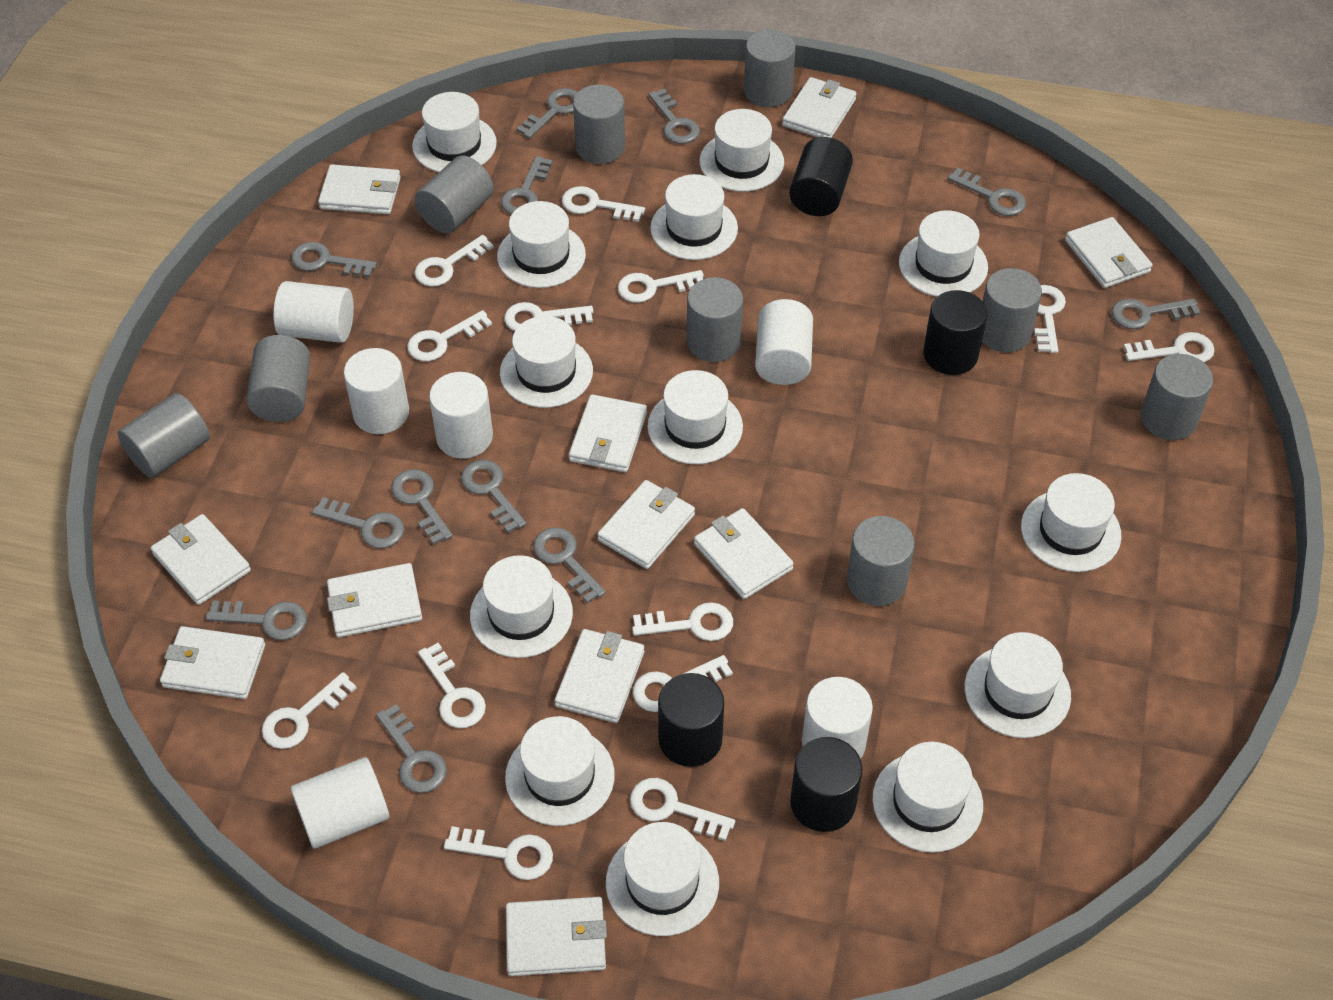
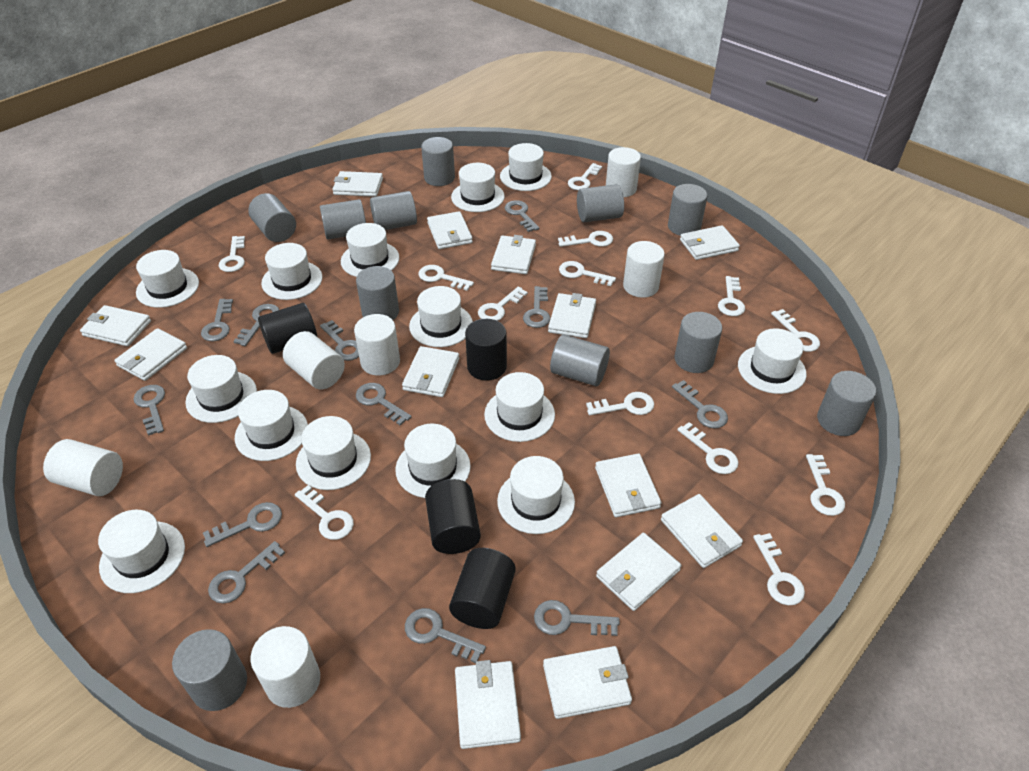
grey cylinder: 9 -> 11
white hat: 13 -> 14
white wallet: 11 -> 13

